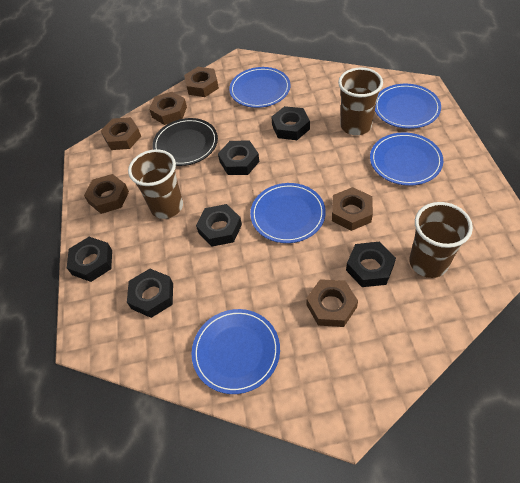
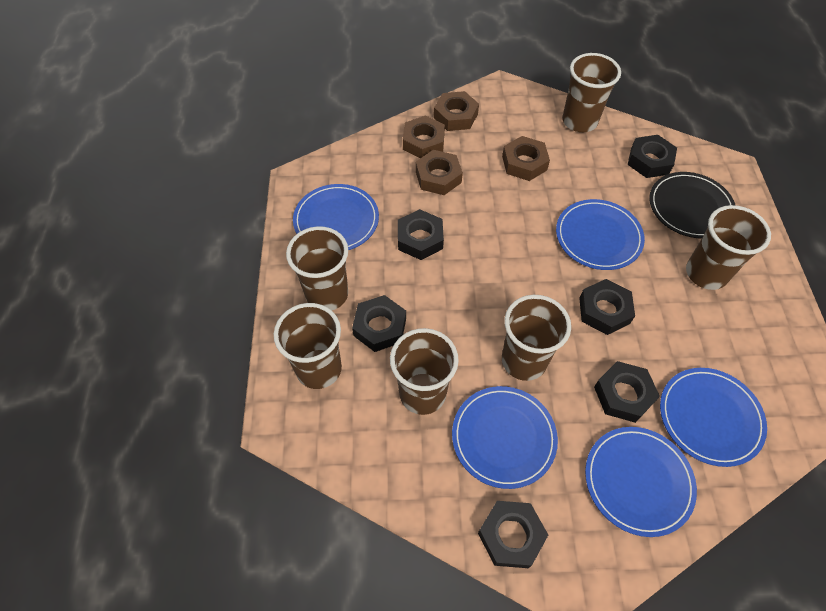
brown cup: 3 -> 6
brown nut: 6 -> 4

